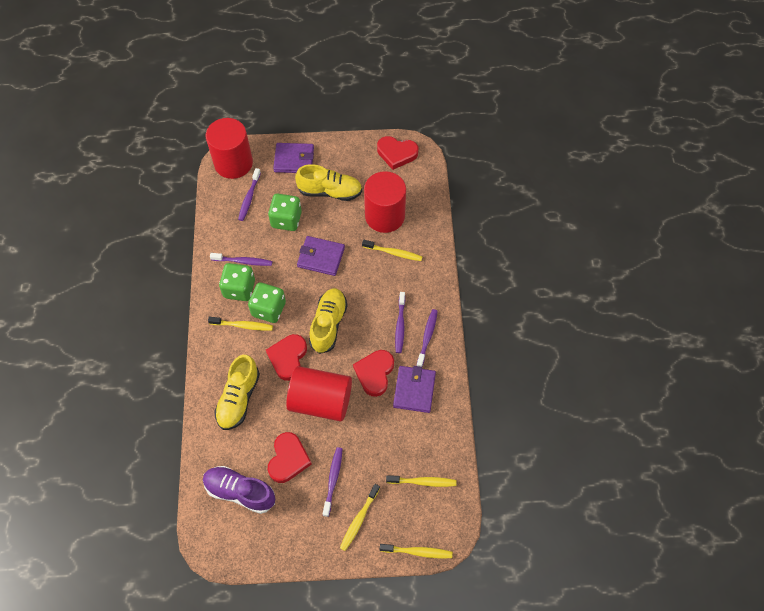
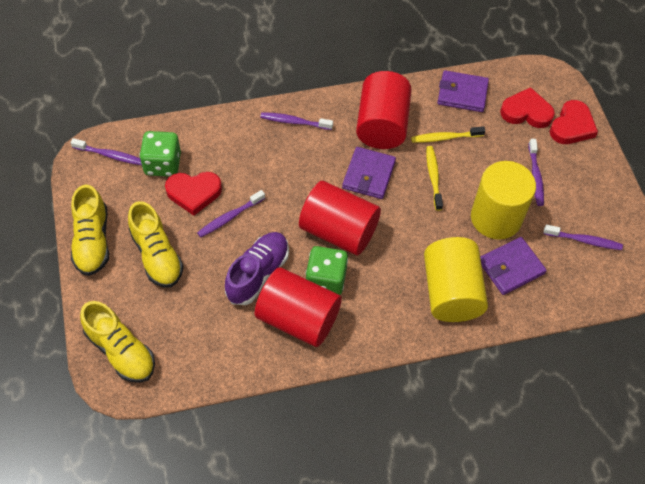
green dice: 3 -> 2
red heart: 4 -> 3
yellow cylinder: 0 -> 2
yellow toothbrush: 5 -> 2

